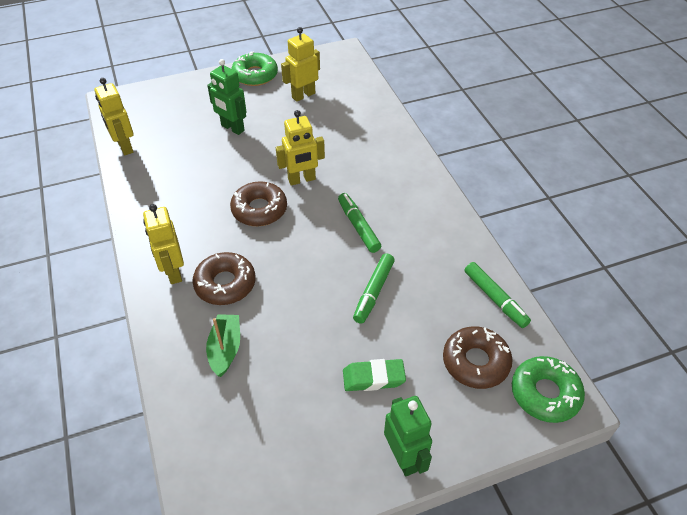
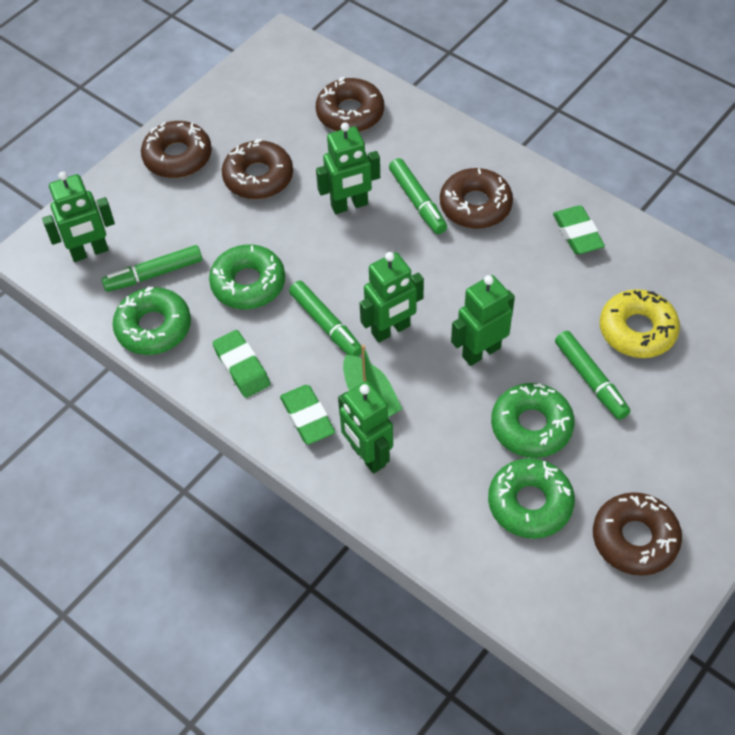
brown donut: 3 -> 5
green donut: 2 -> 4
green eraser: 1 -> 3
green marker: 3 -> 4
green robot: 2 -> 5
yellow donut: 0 -> 1
yellow robot: 4 -> 0

